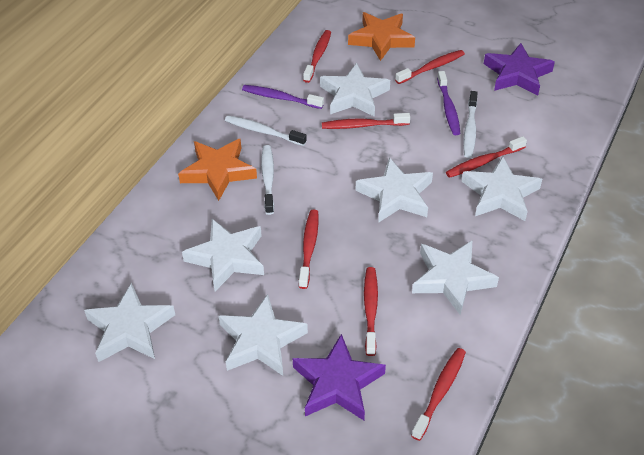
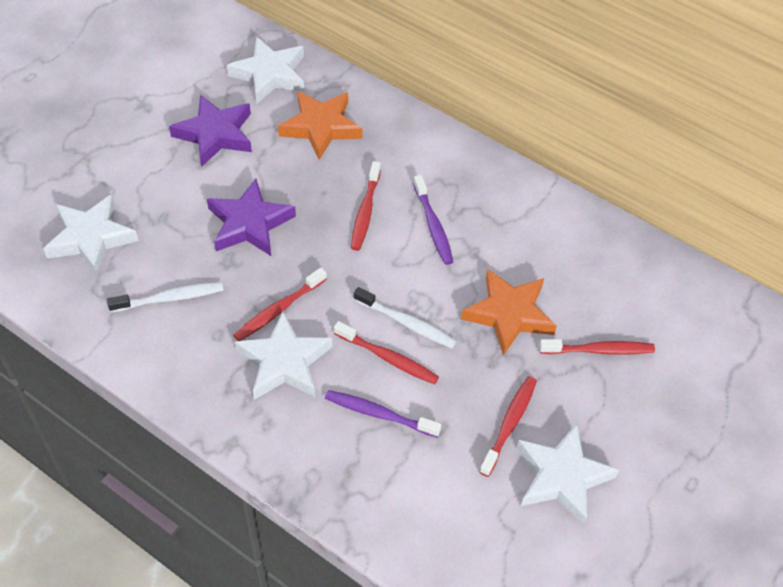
red toothbrush: 7 -> 5
white star: 7 -> 4
white toothbrush: 3 -> 2

